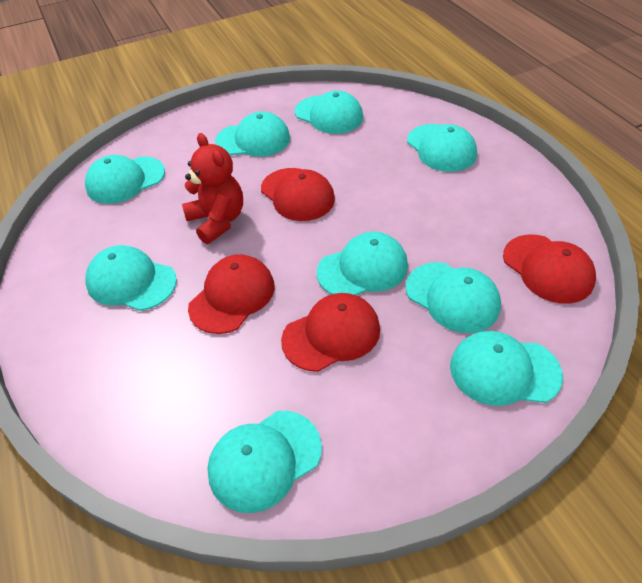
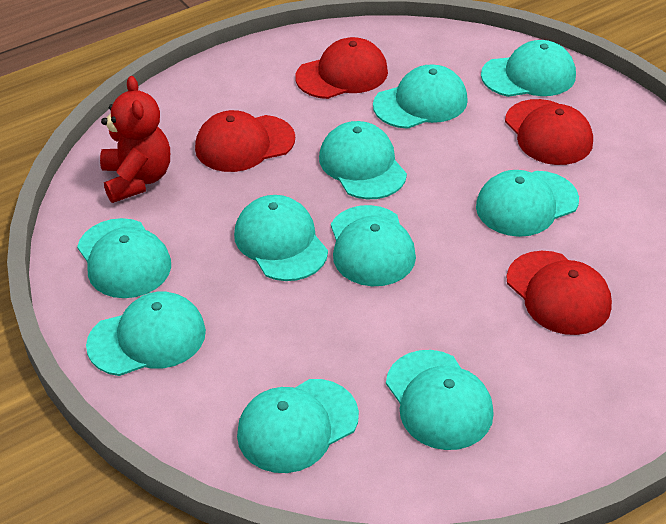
turquoise cap: 9 -> 10

